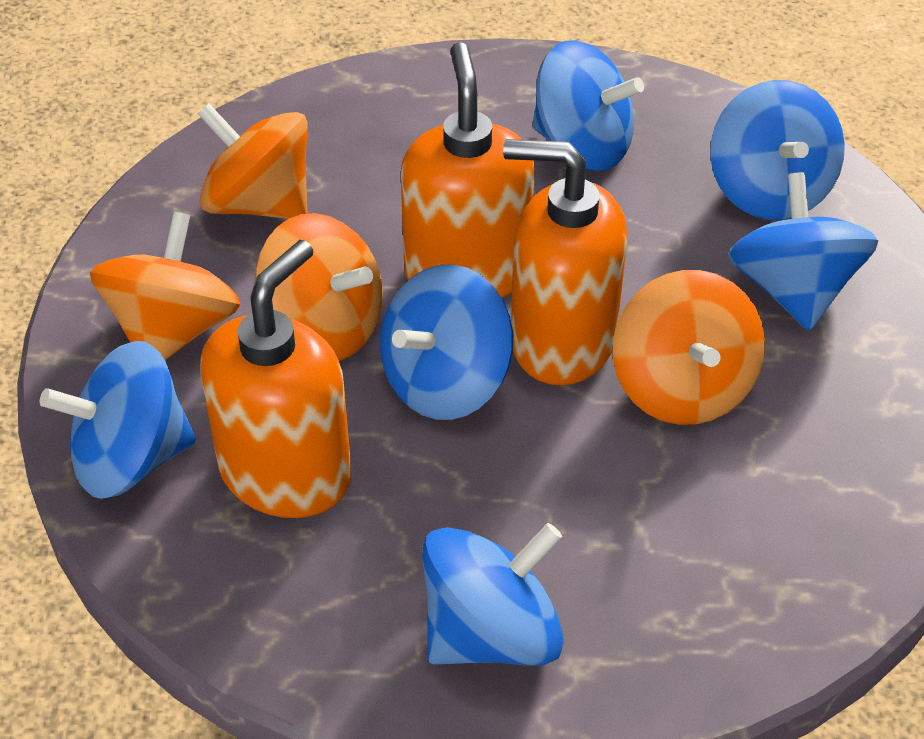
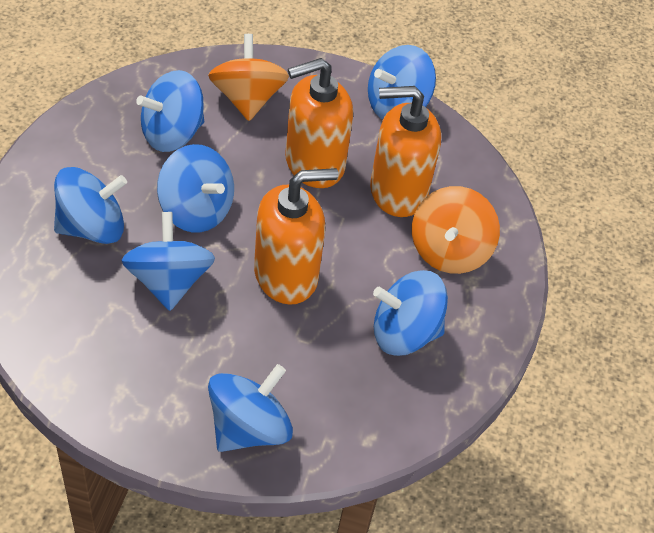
blue spinning top: 6 -> 7
orange spinning top: 4 -> 2

